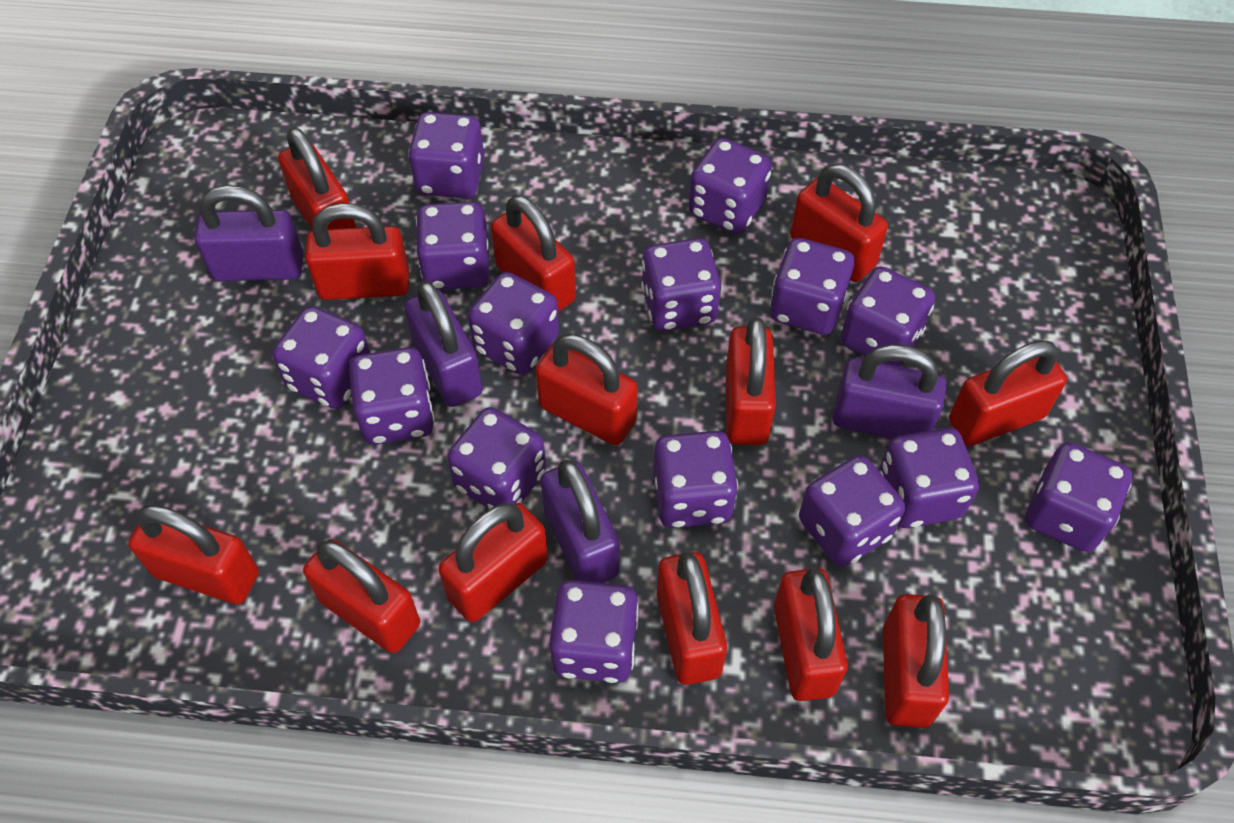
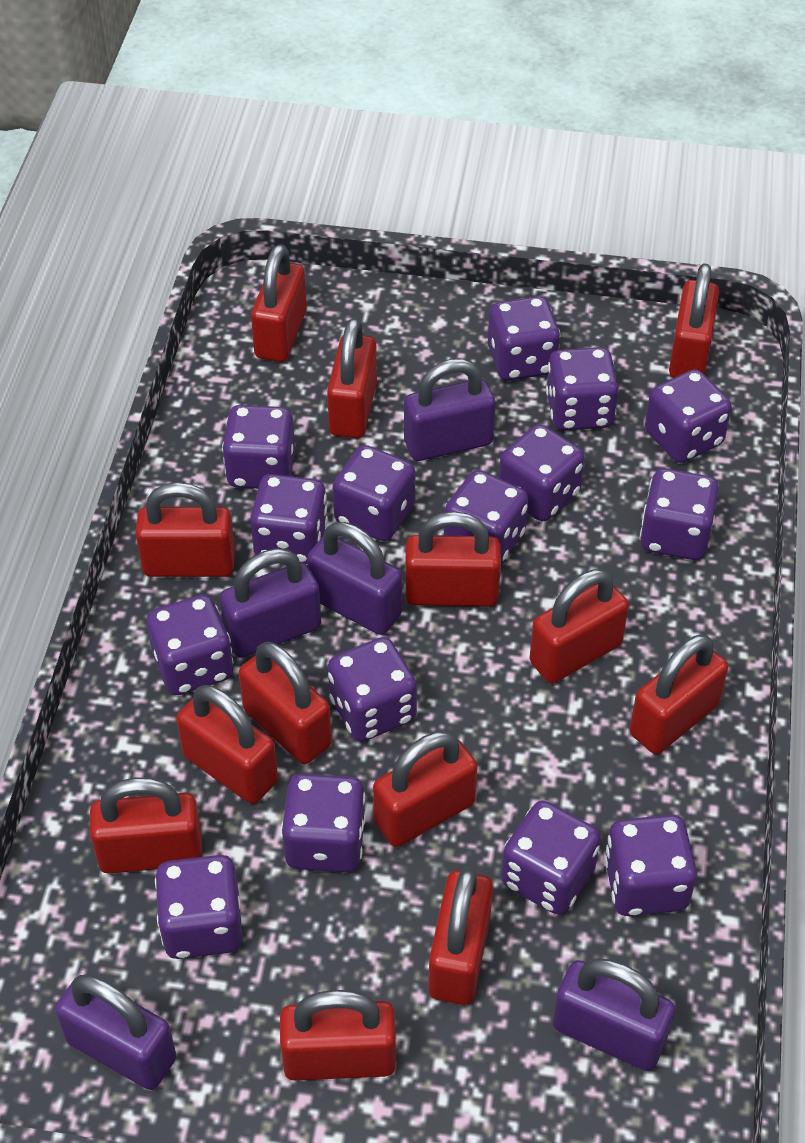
purple padlock: 4 -> 5

